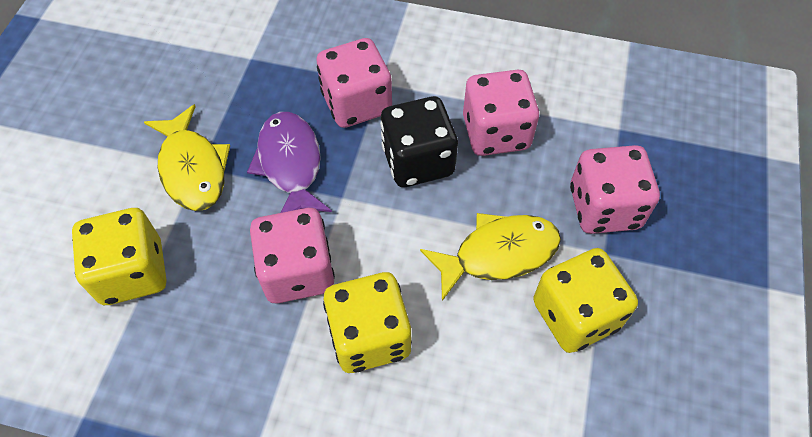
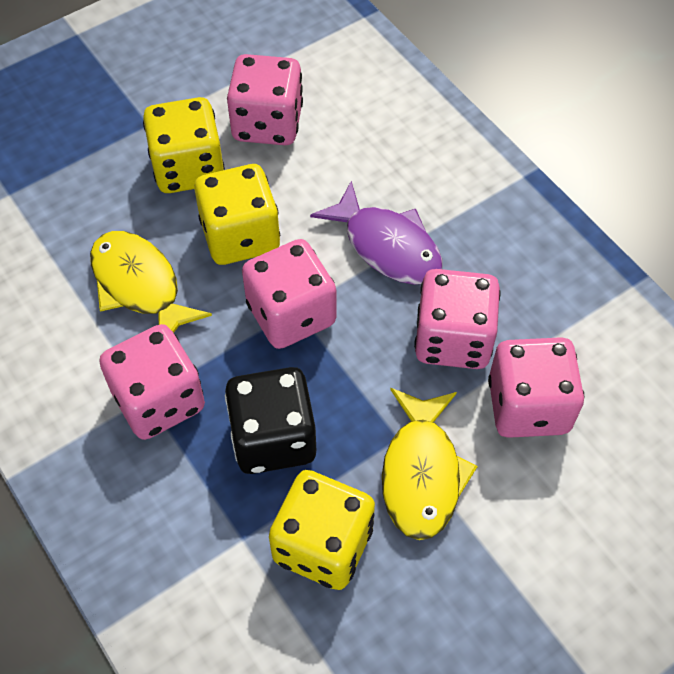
pink dice: 4 -> 5

